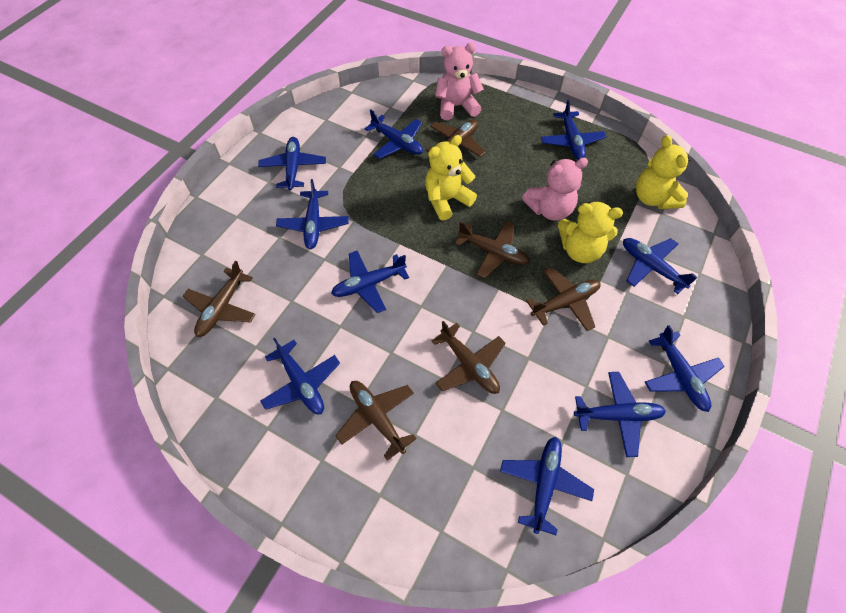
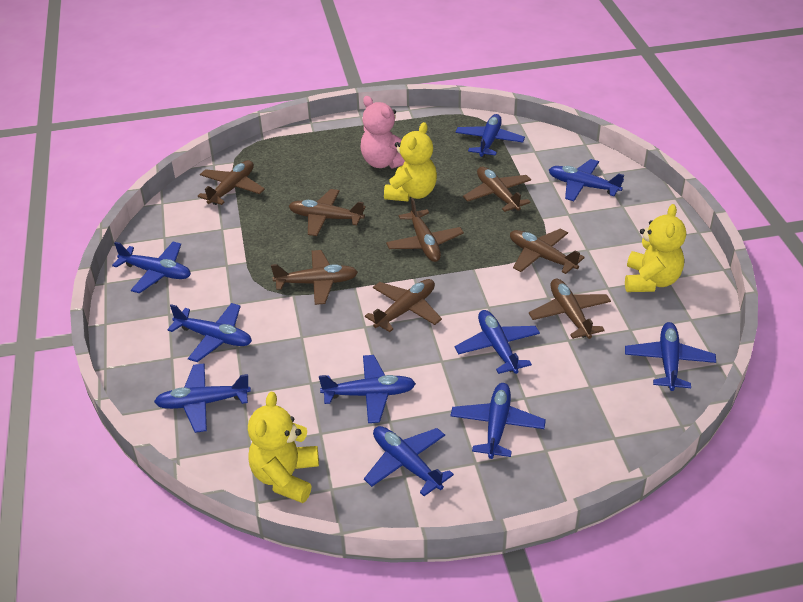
brown plane: 6 -> 8
pink teddy bear: 2 -> 1

